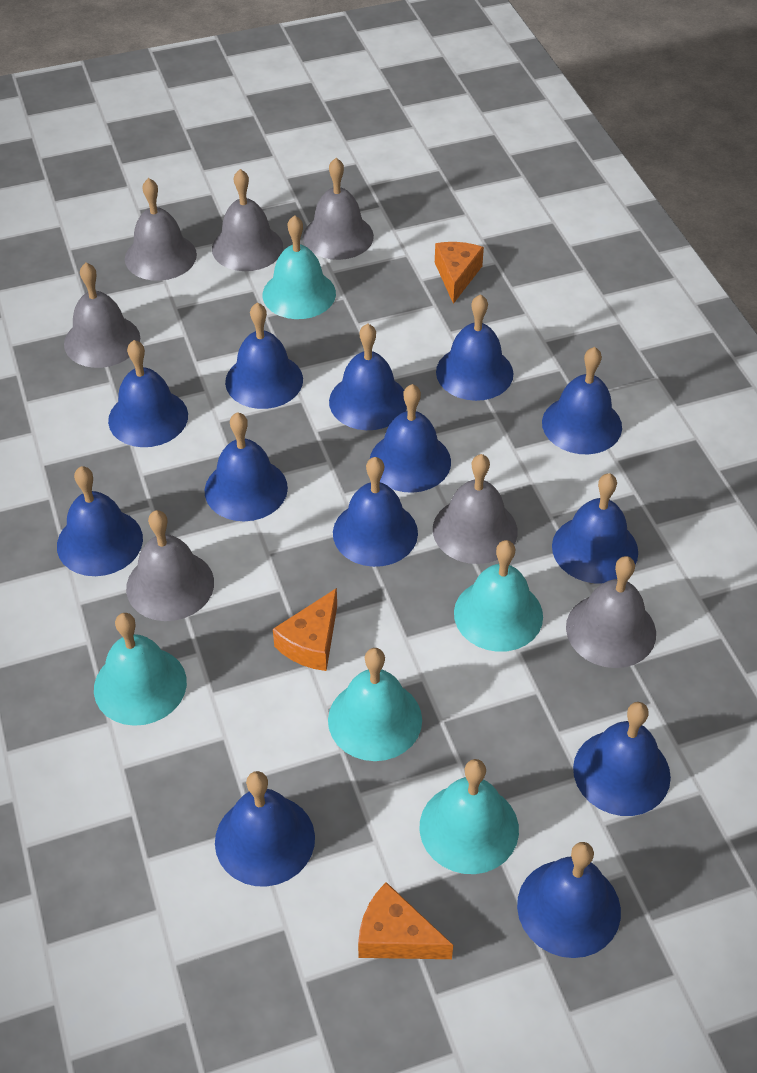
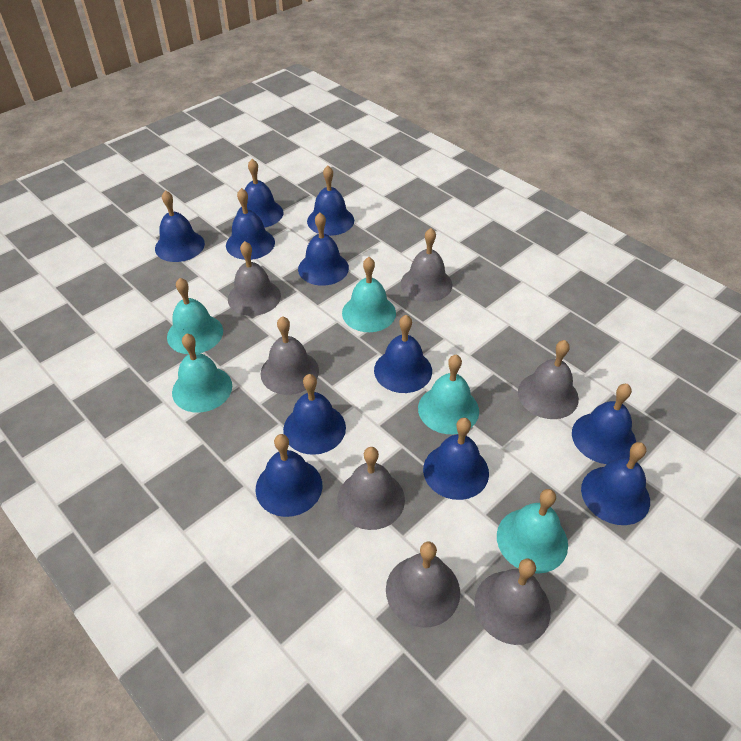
blue bell: 13 -> 11
orange cheese: 3 -> 0

